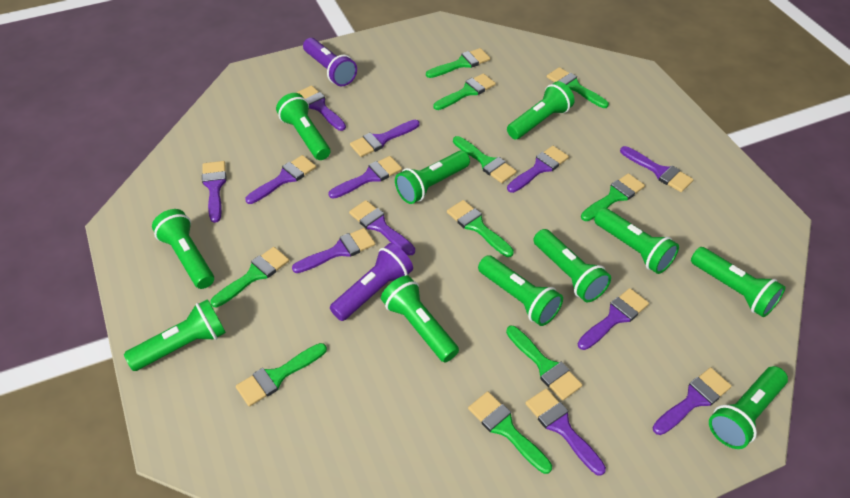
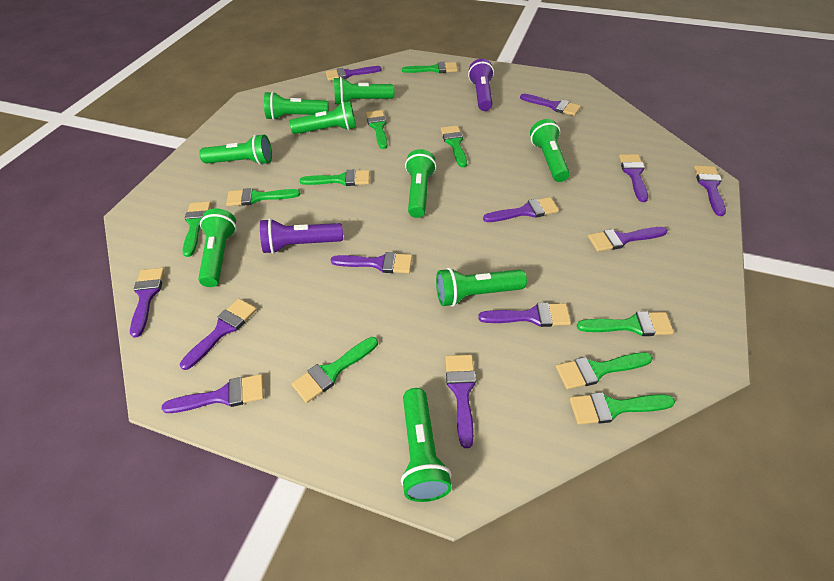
green flashlight: 11 -> 9

